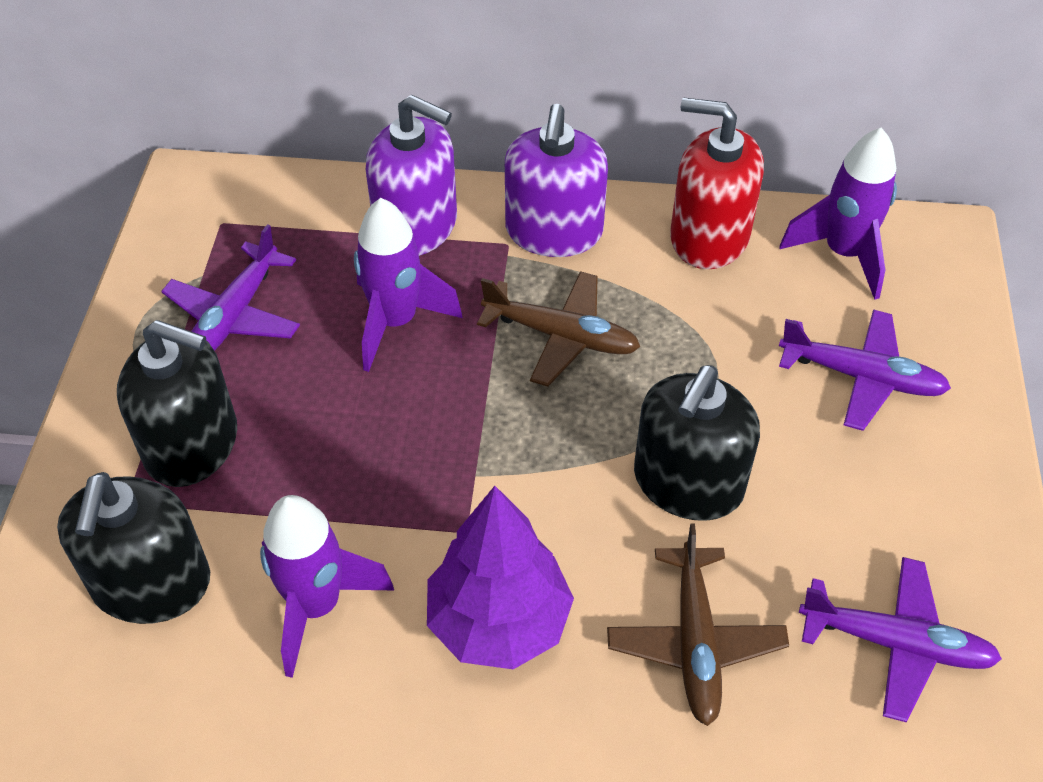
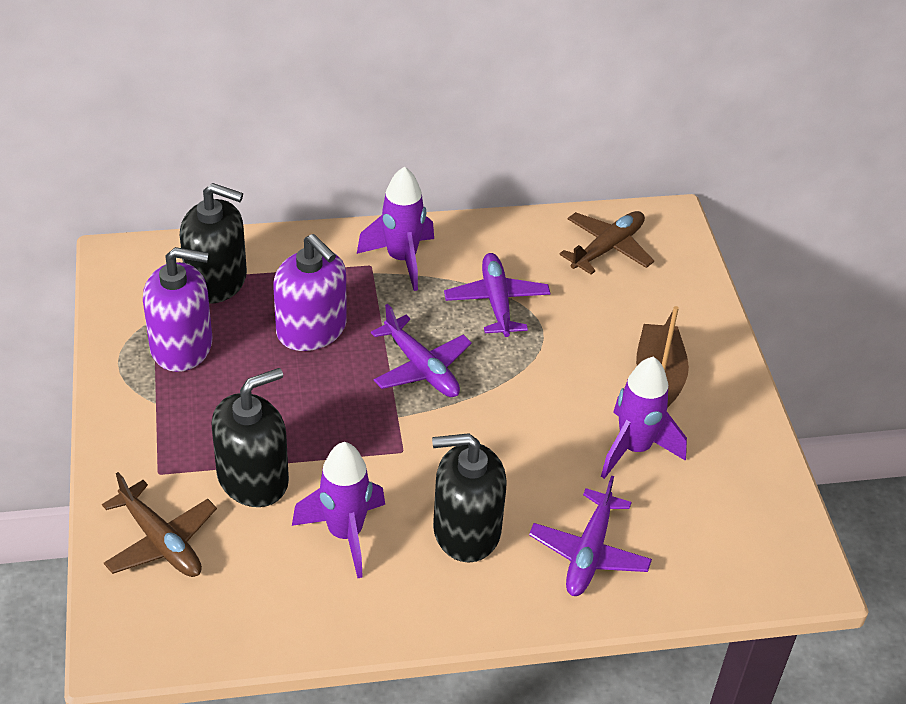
brown boat: 0 -> 1
purple tree: 1 -> 0
red soap dispenser: 1 -> 0

